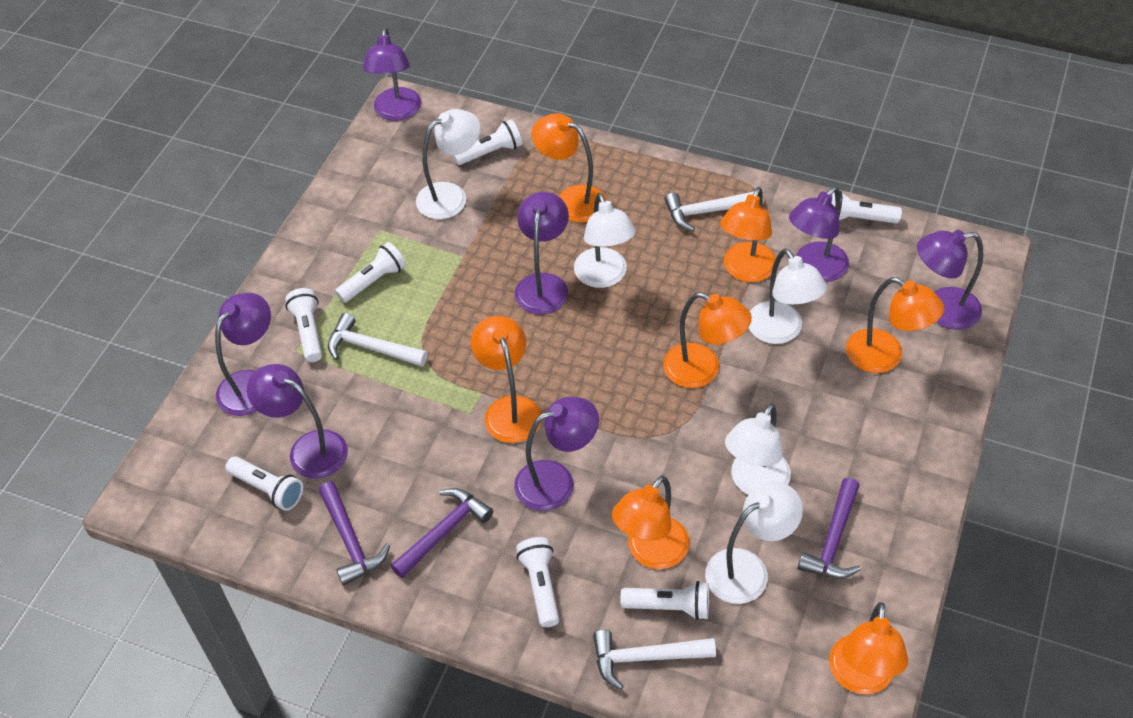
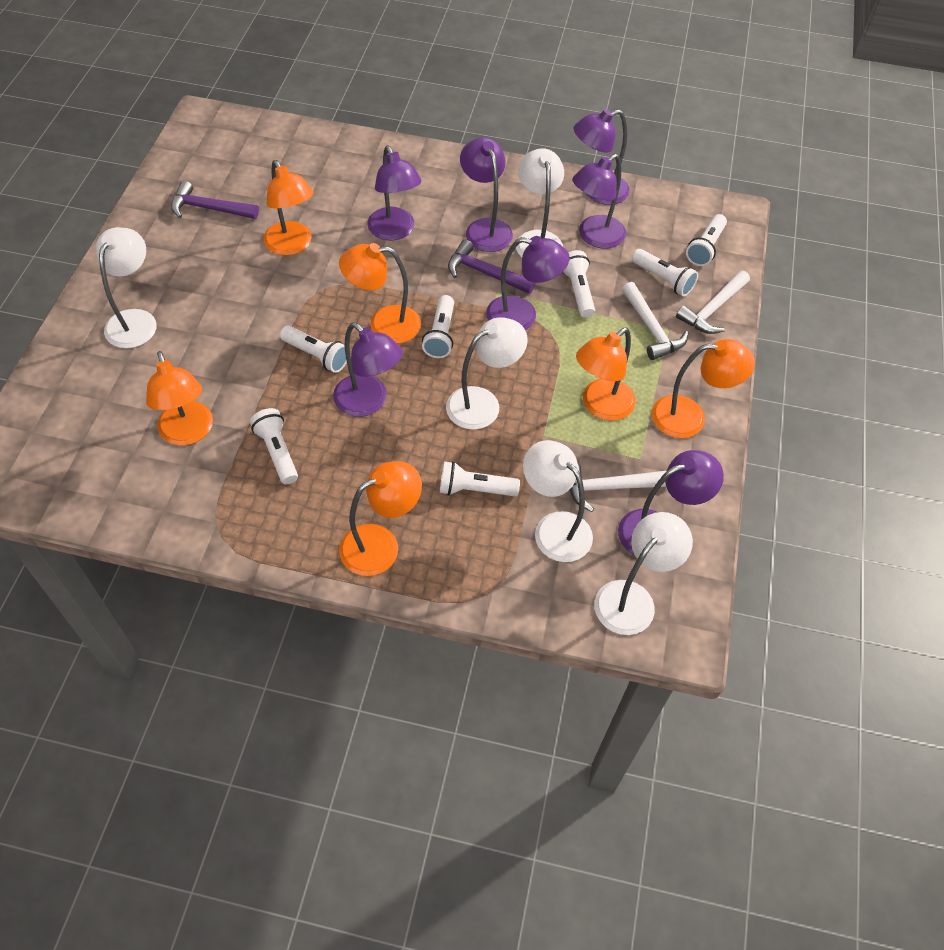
orange lamp: 7 -> 6
purple hammer: 3 -> 2

